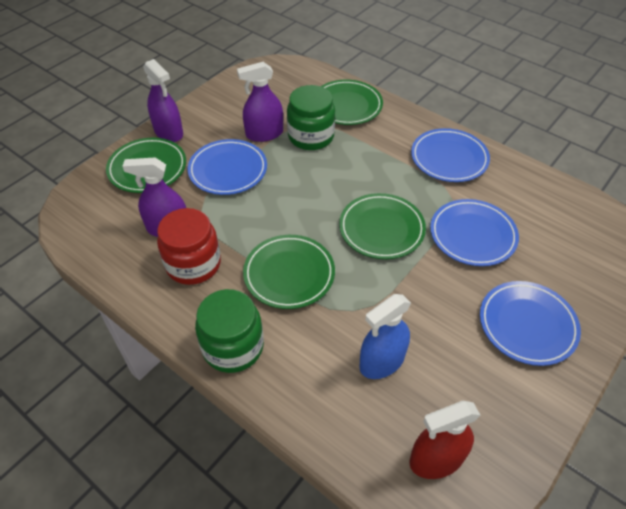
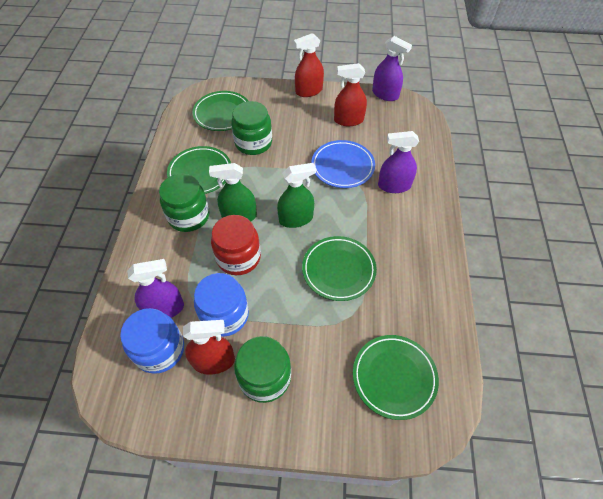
blue jar: 0 -> 2
blue plate: 4 -> 1
blue spray bottle: 1 -> 0
green jar: 2 -> 3
green spray bottle: 0 -> 2
red spray bottle: 1 -> 3

